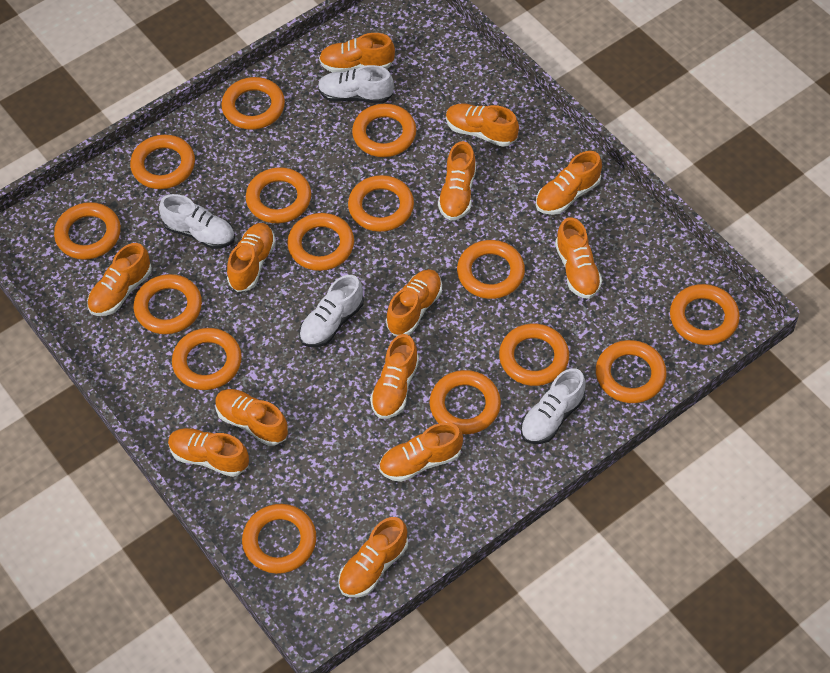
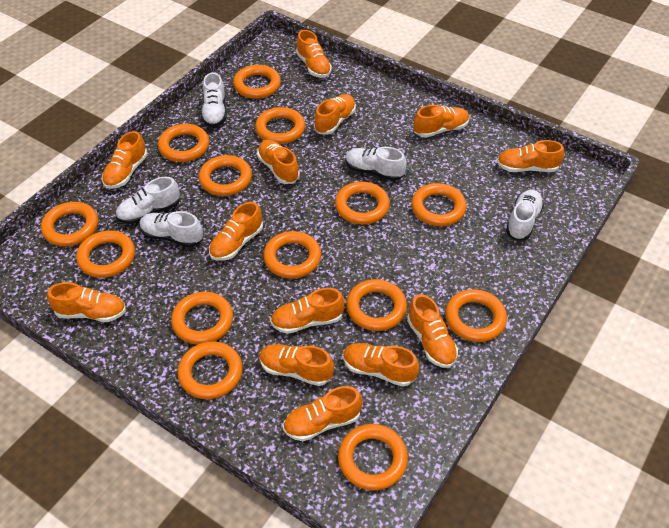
orange ring: 15 -> 14
white shoe: 4 -> 5

